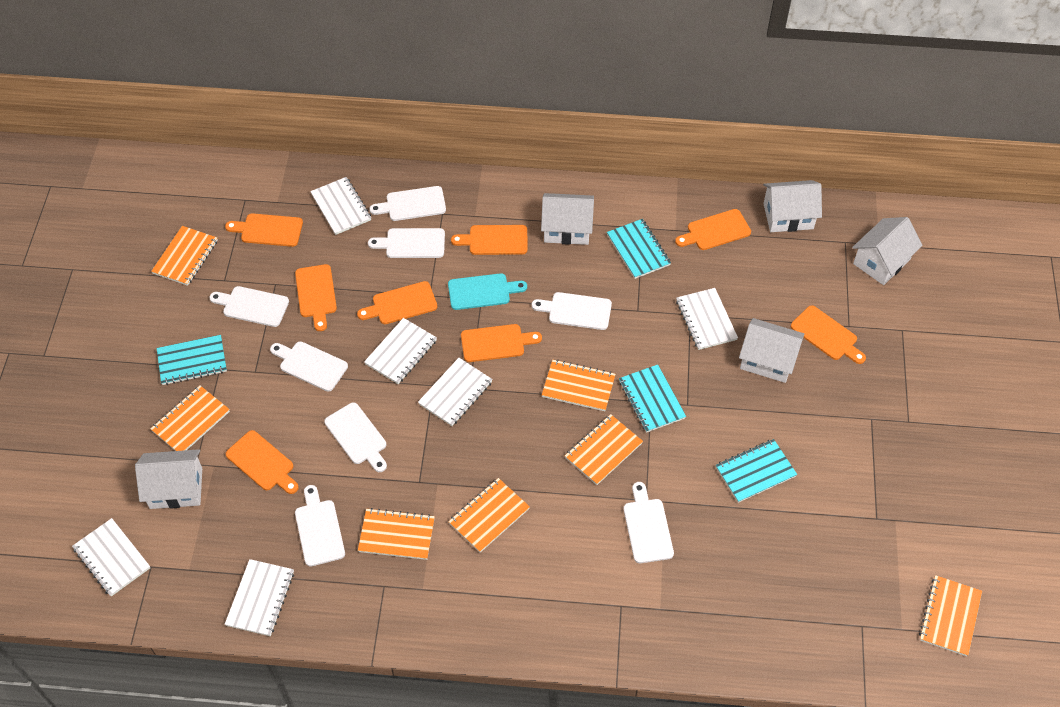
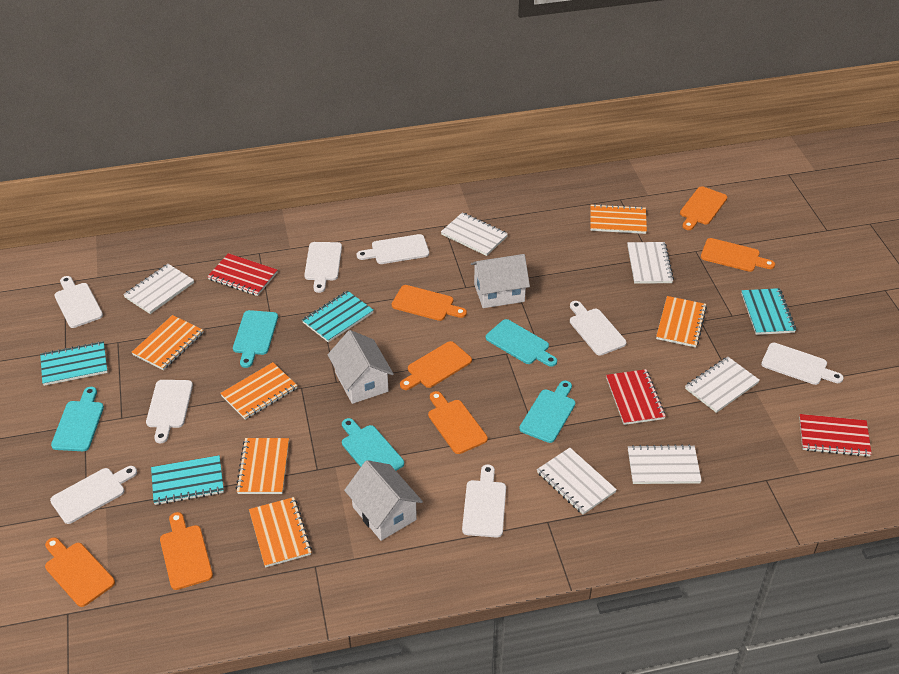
orange cutting board: 8 -> 7
orange notebook: 7 -> 6
red notebook: 0 -> 3
turquoise cutting board: 1 -> 5
white house: 5 -> 3

